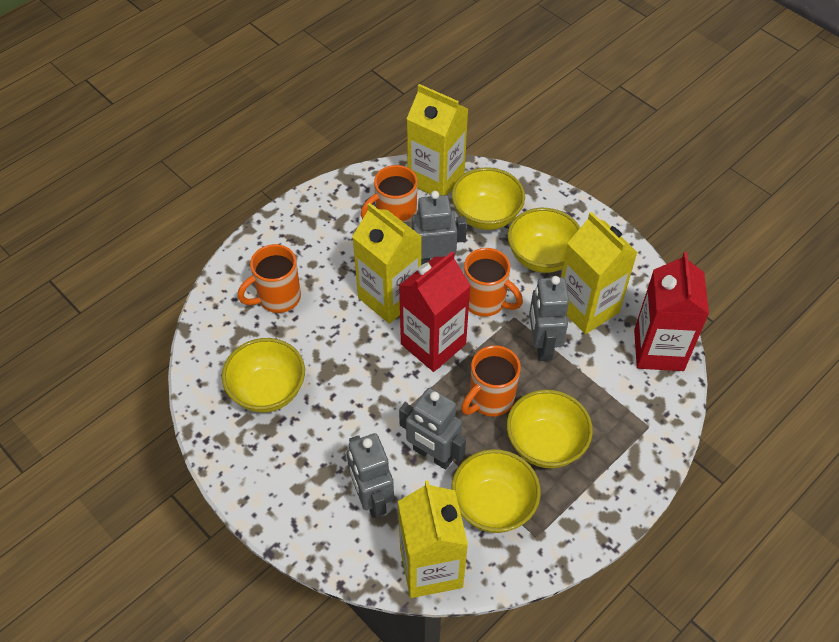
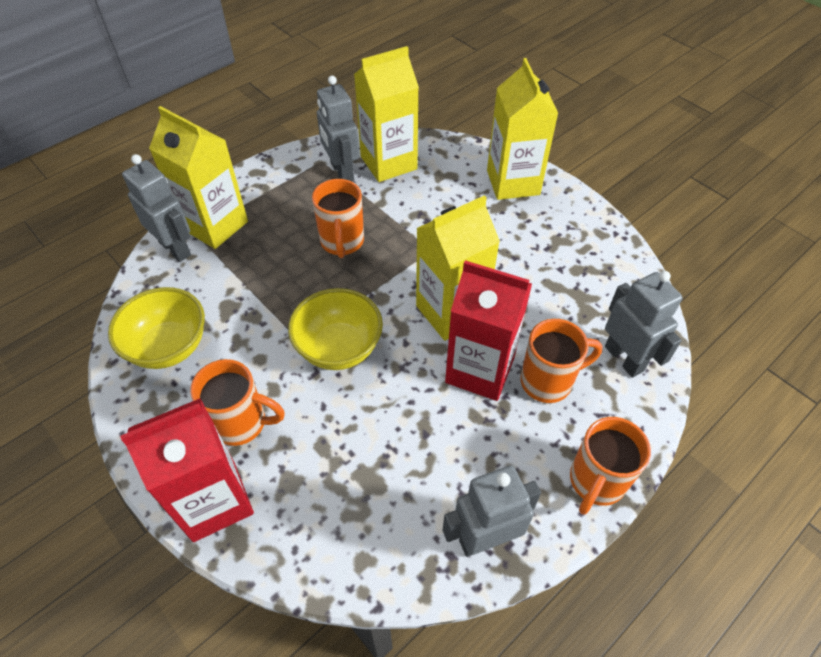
yellow bowl: 5 -> 2

